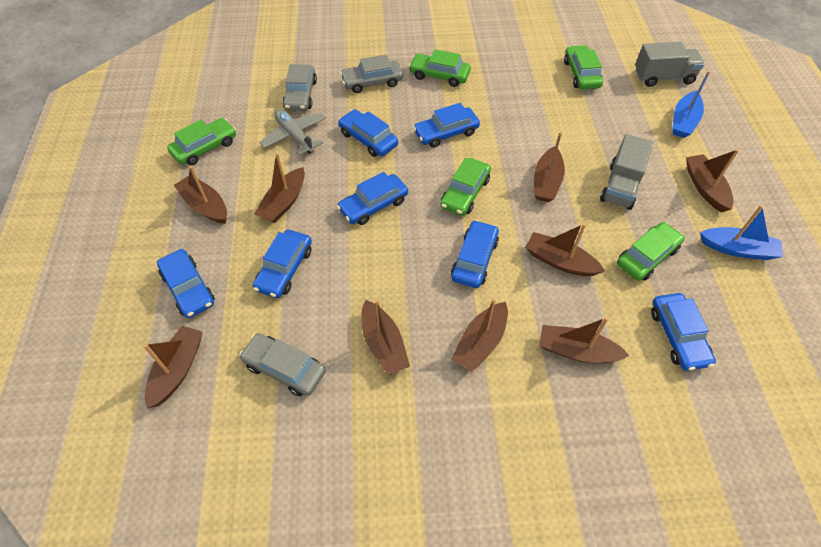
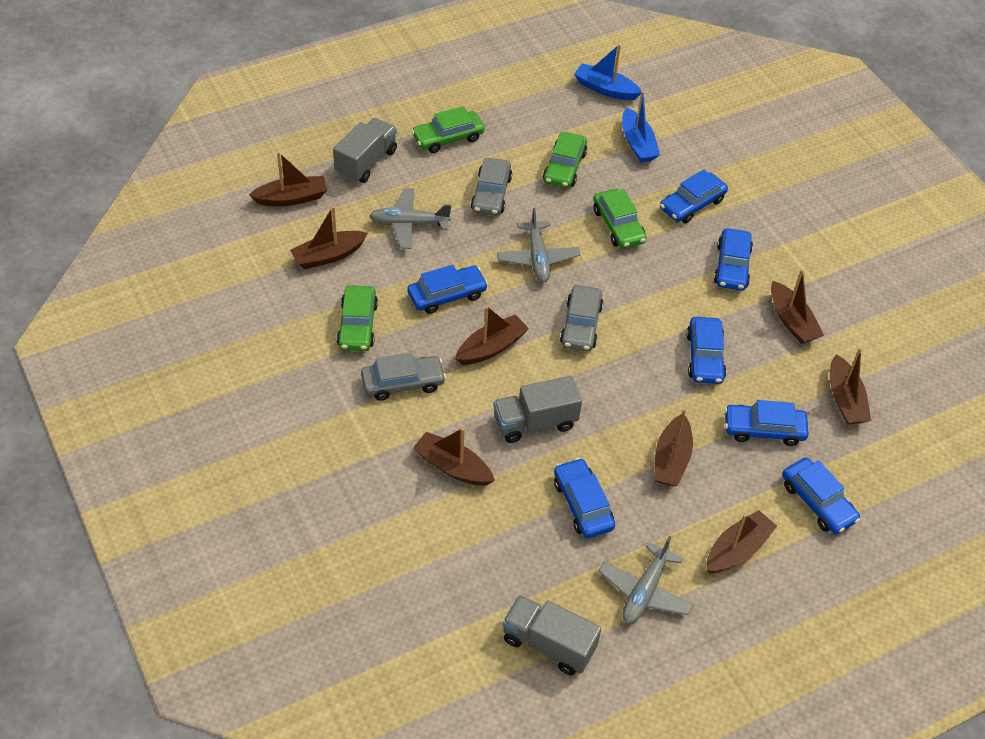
brown boat: 9 -> 8
green car: 5 -> 4
grey plane: 1 -> 3
grey truck: 2 -> 3

